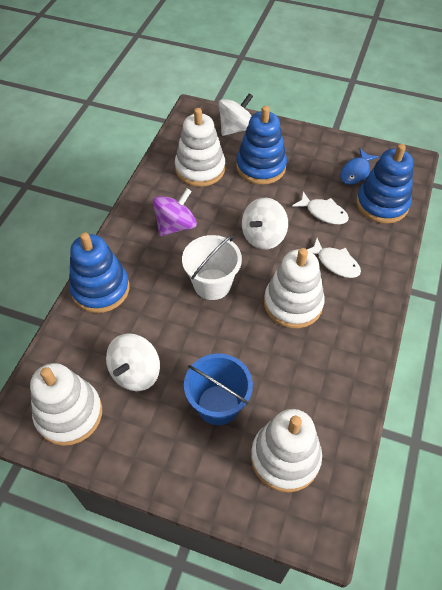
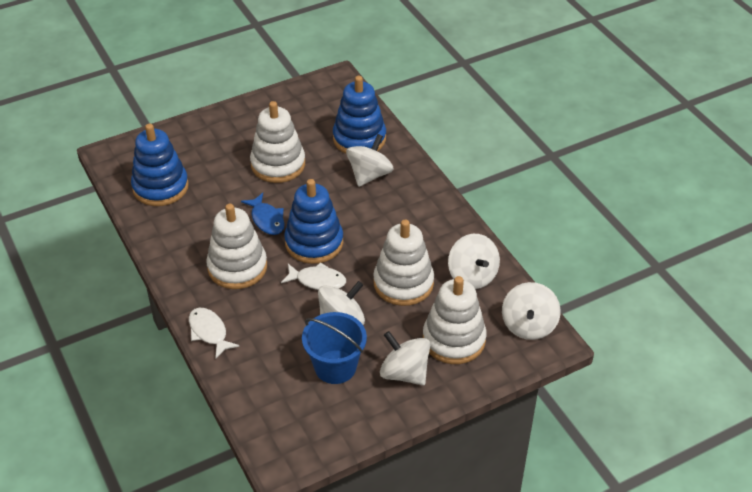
purple spinning top: 1 -> 0
white bucket: 1 -> 0
white spinning top: 3 -> 5

